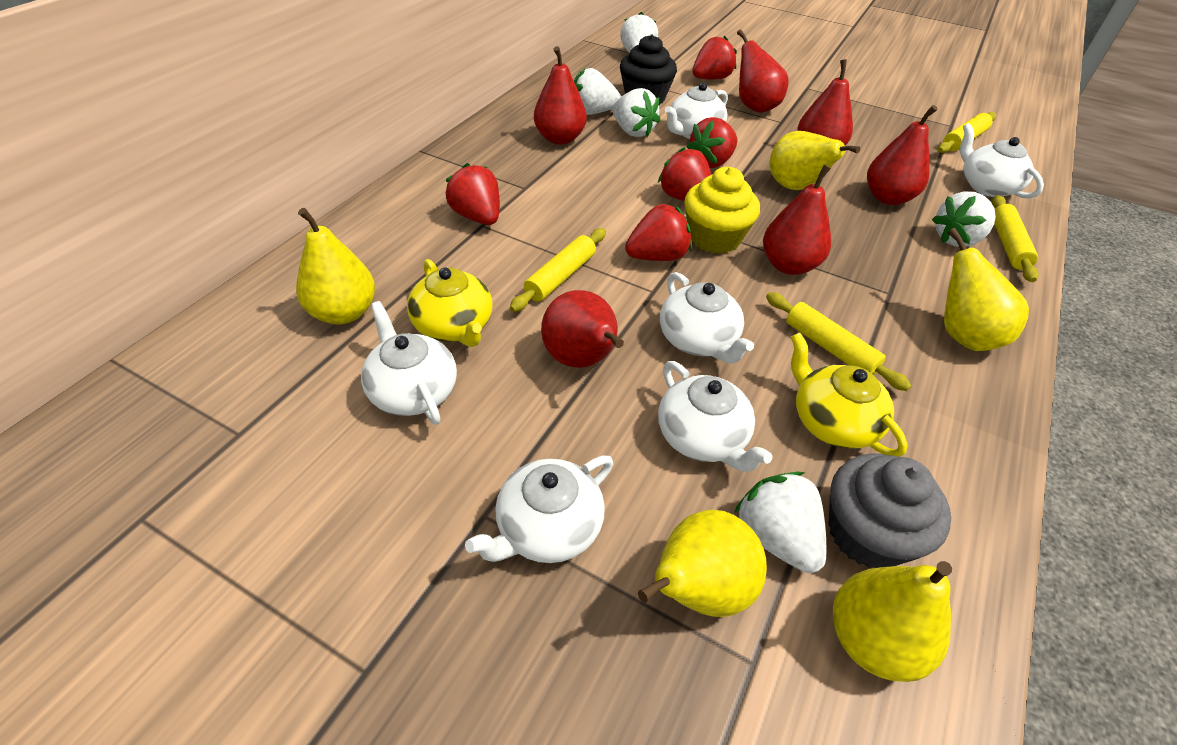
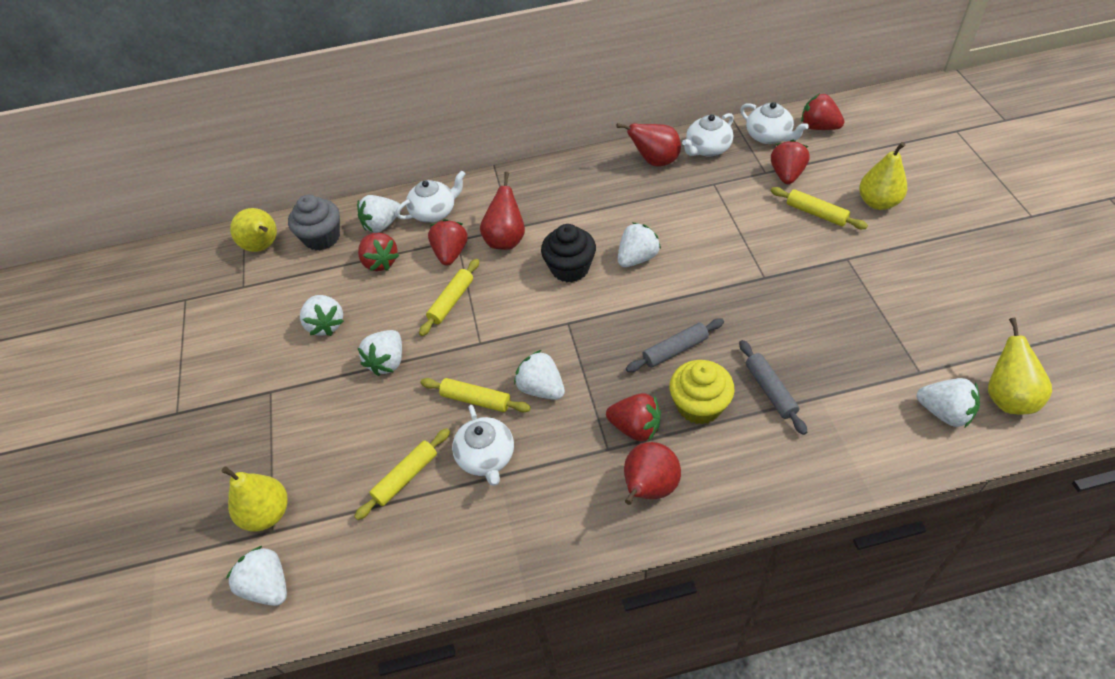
grey rolling pin: 0 -> 2
red pear: 6 -> 3
white strawberry: 5 -> 7
white teapot: 6 -> 4
yellow pear: 5 -> 4
yellow teapot: 2 -> 0

